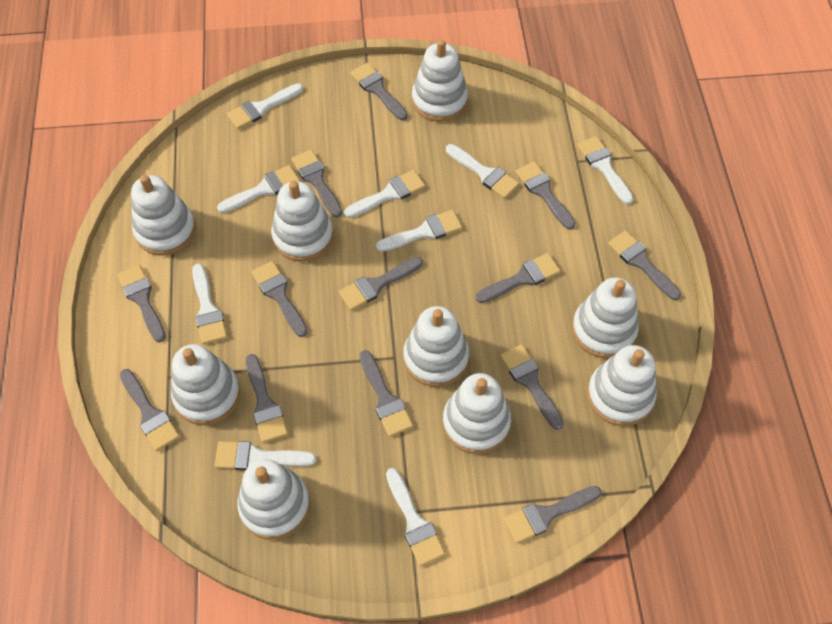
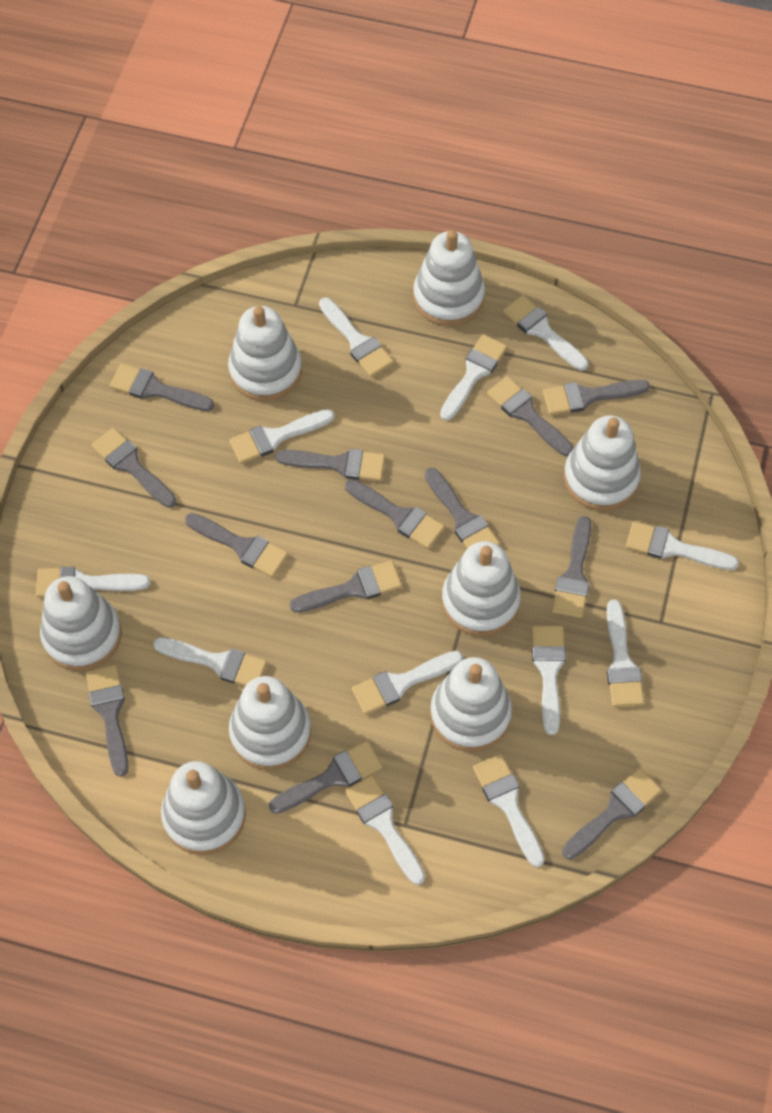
white brush: 9 -> 12
white stacking toy: 9 -> 8

